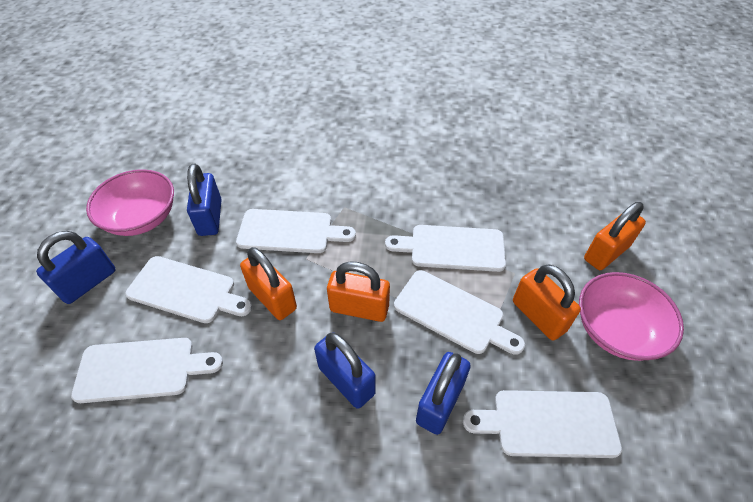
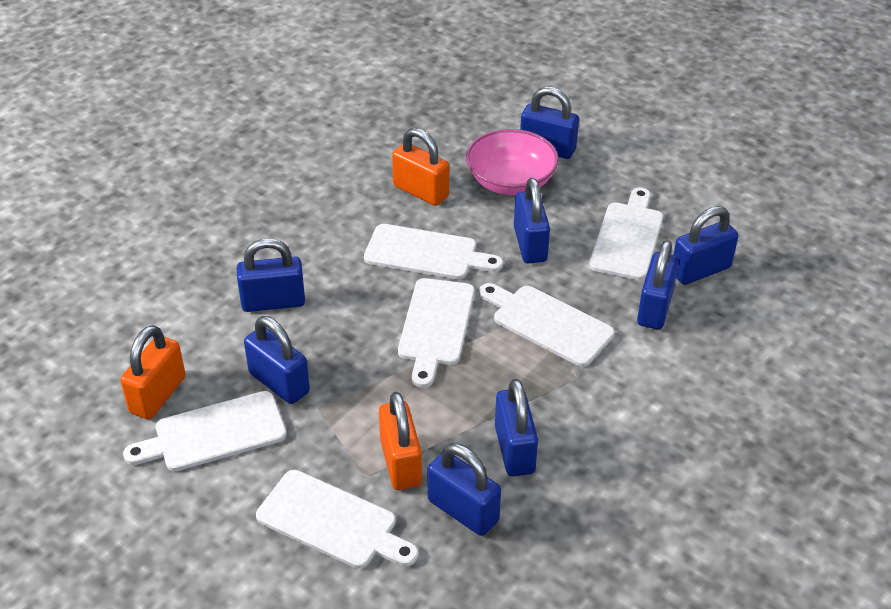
blue padlock: 4 -> 8
orange padlock: 4 -> 3
pink bowl: 2 -> 1

